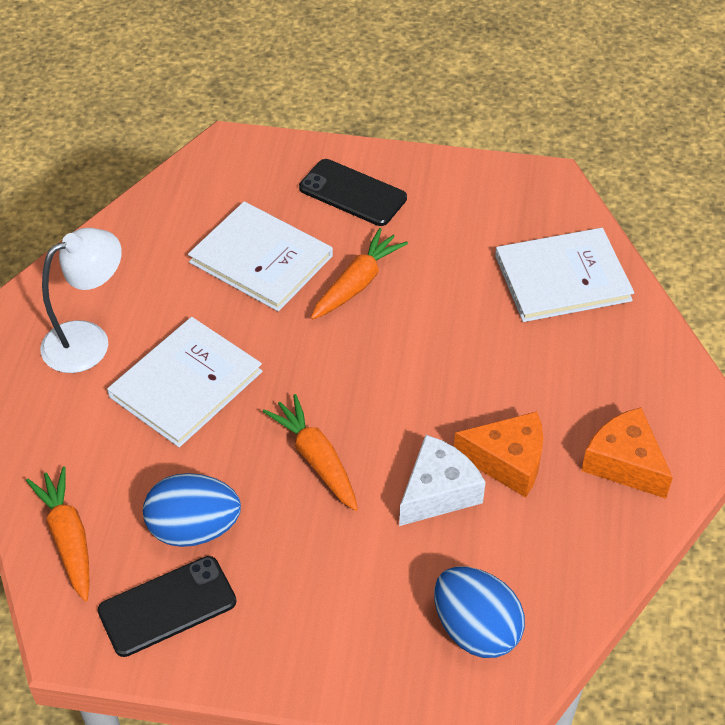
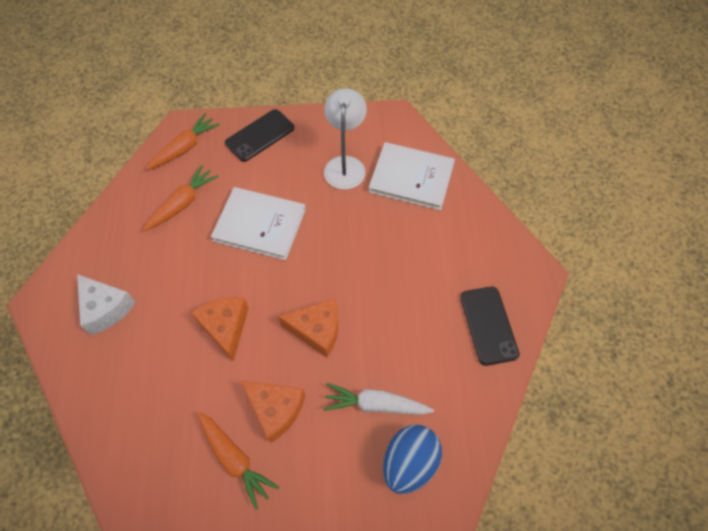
blue egg: 2 -> 1
orange cheese: 2 -> 3
white book: 3 -> 2
white carrot: 0 -> 1

